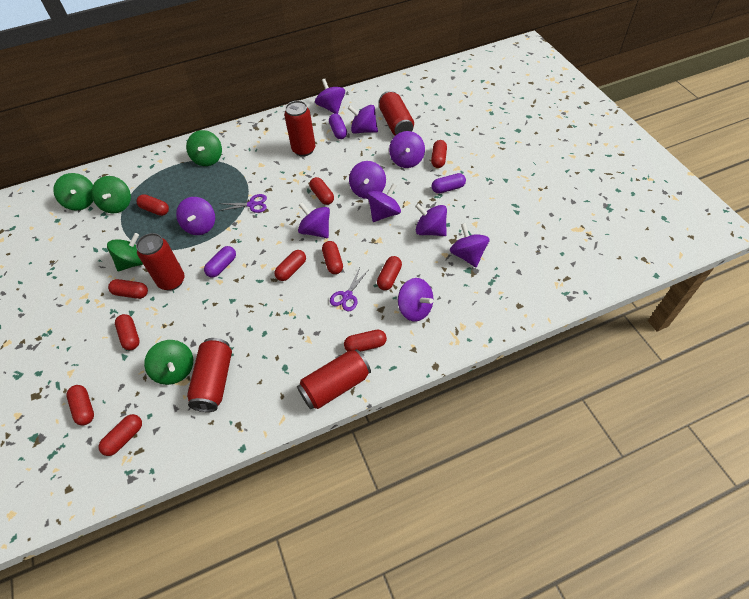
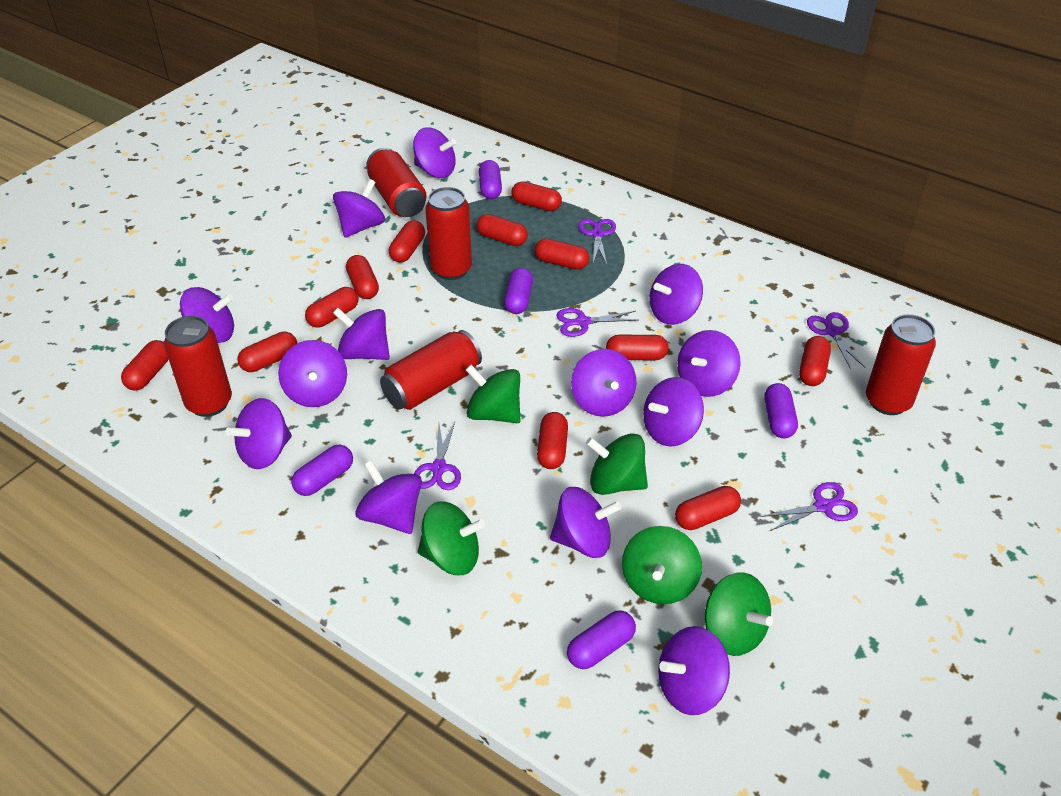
purple capsule: 3 -> 5
purple scissors: 2 -> 5
purple spinning top: 10 -> 13
red capsule: 11 -> 12

